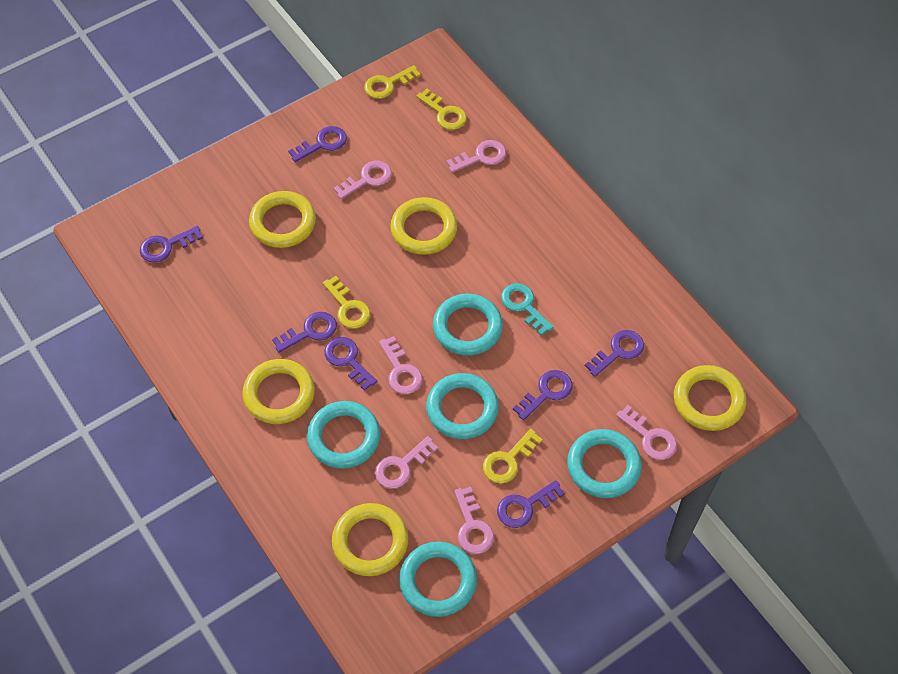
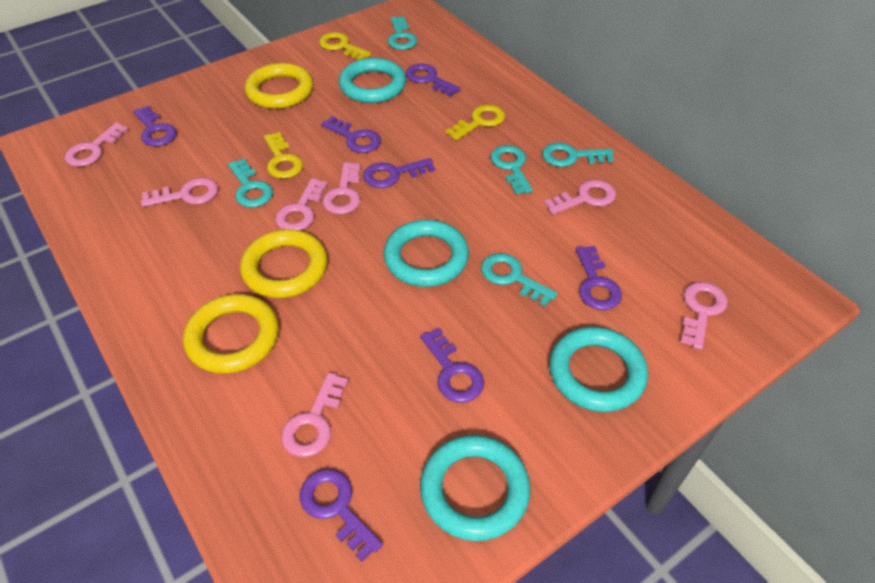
pink key: 6 -> 7
turquoise key: 1 -> 5
turquoise ring: 5 -> 4
yellow key: 4 -> 3
yellow ring: 5 -> 3

